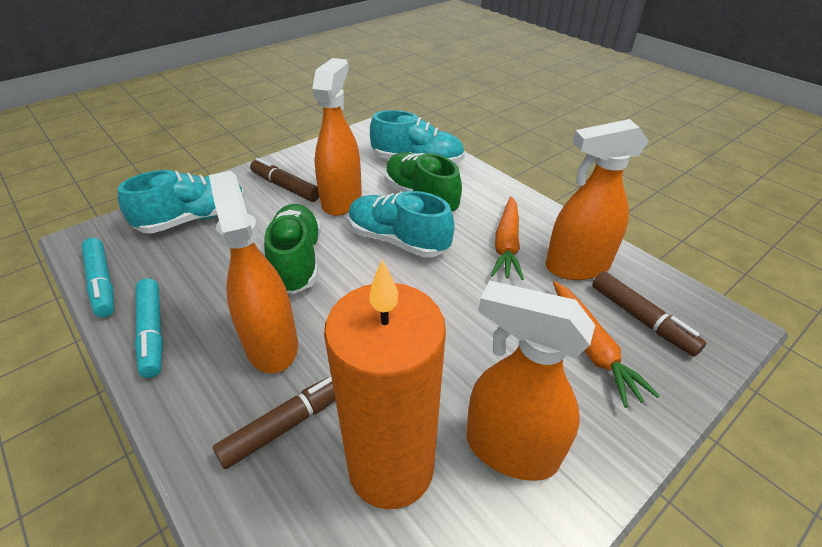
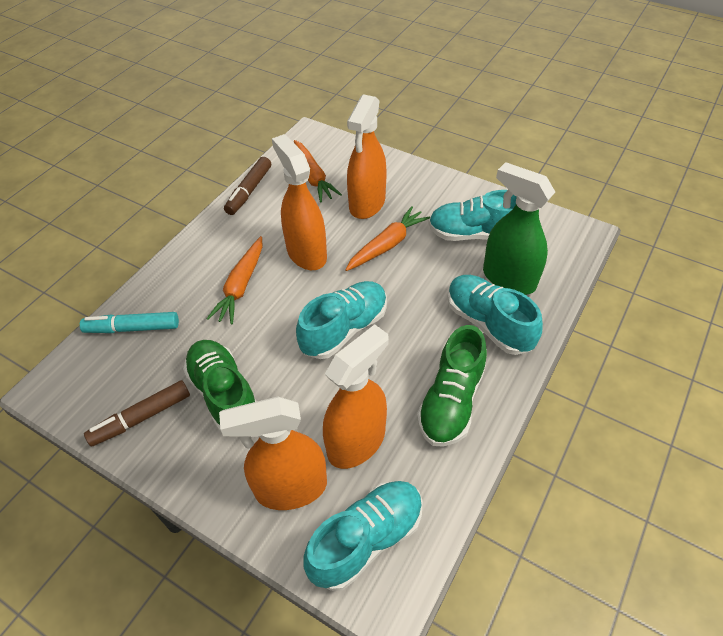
brown marker: 3 -> 2
green spray bottle: 0 -> 1
orange candle: 1 -> 0
orange carrot: 2 -> 3
turquoise marker: 2 -> 1
turquoise shoe: 3 -> 4

